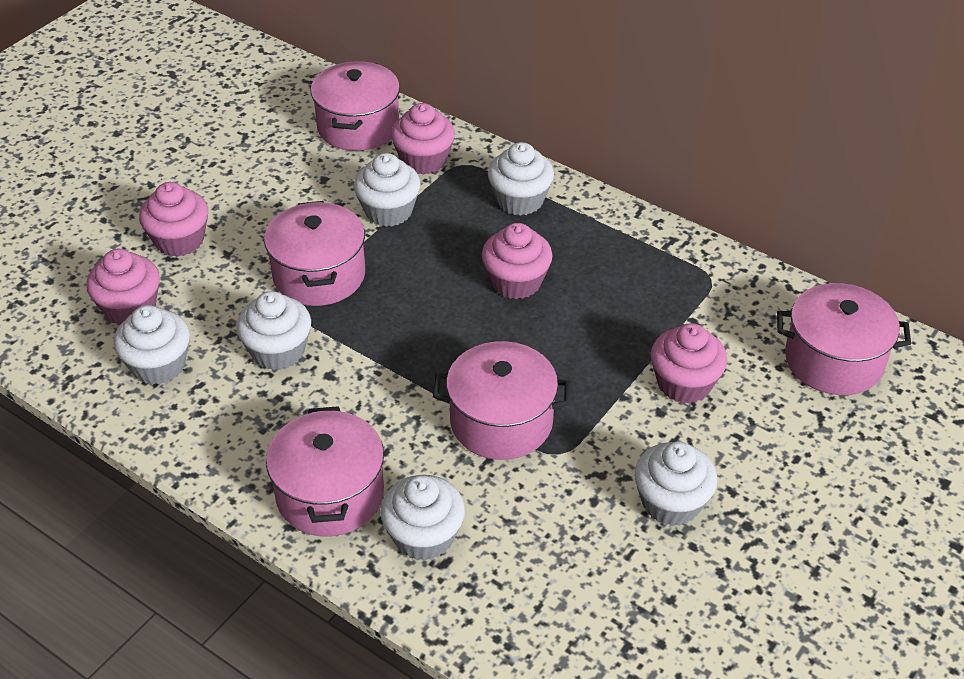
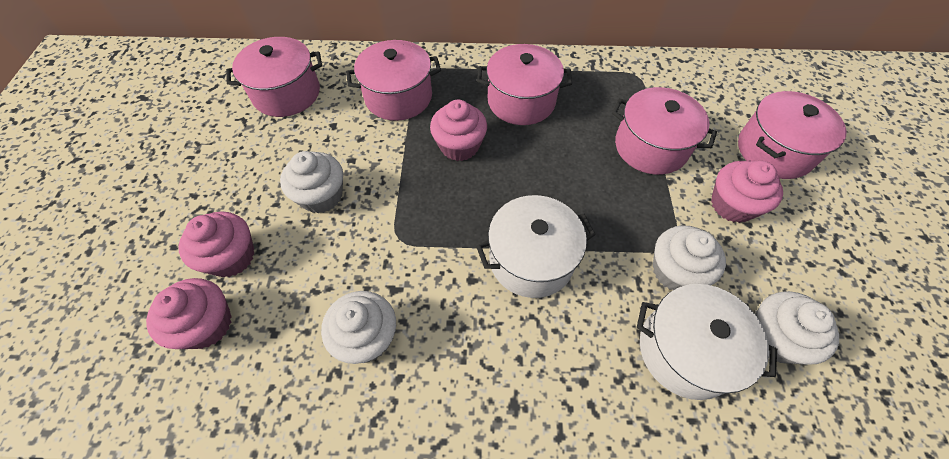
pink cupcake: 5 -> 4
white cupcake: 6 -> 4
white pot: 0 -> 2

